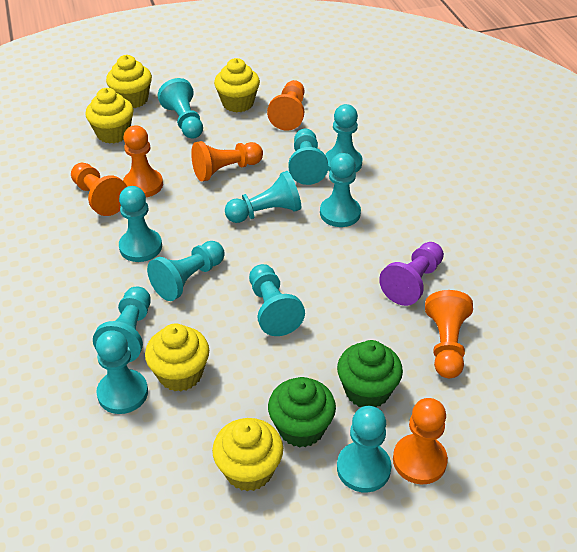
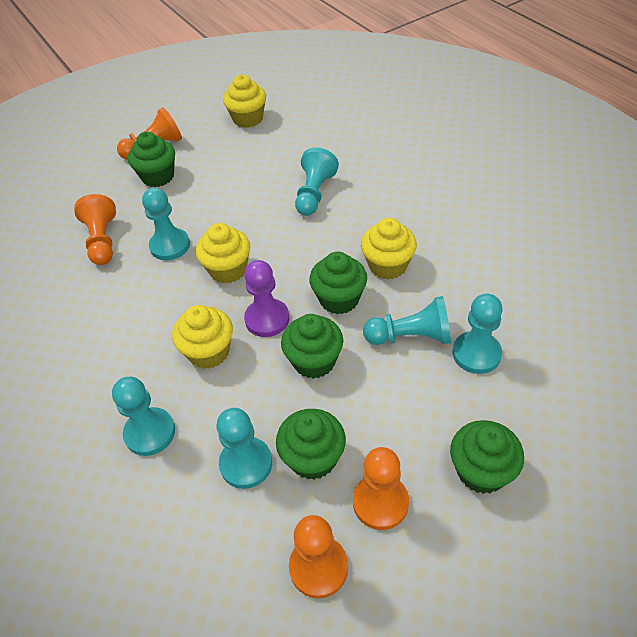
green cupcake: 2 -> 5
orange pawn: 6 -> 4
turquoise pawn: 11 -> 6
yellow cupcake: 5 -> 4

